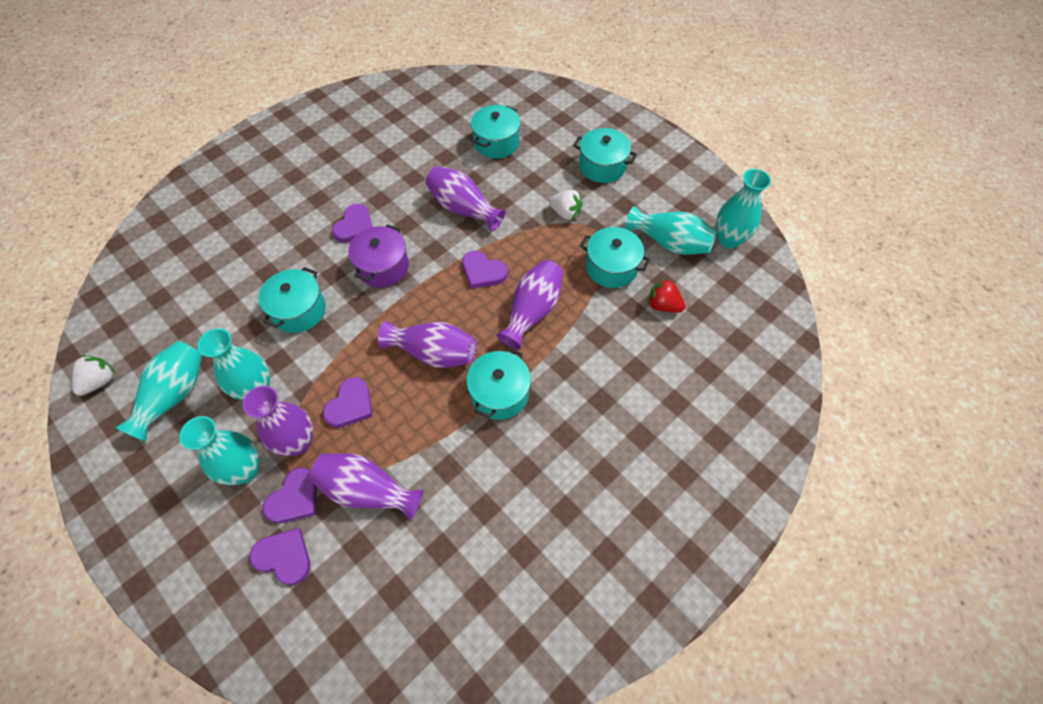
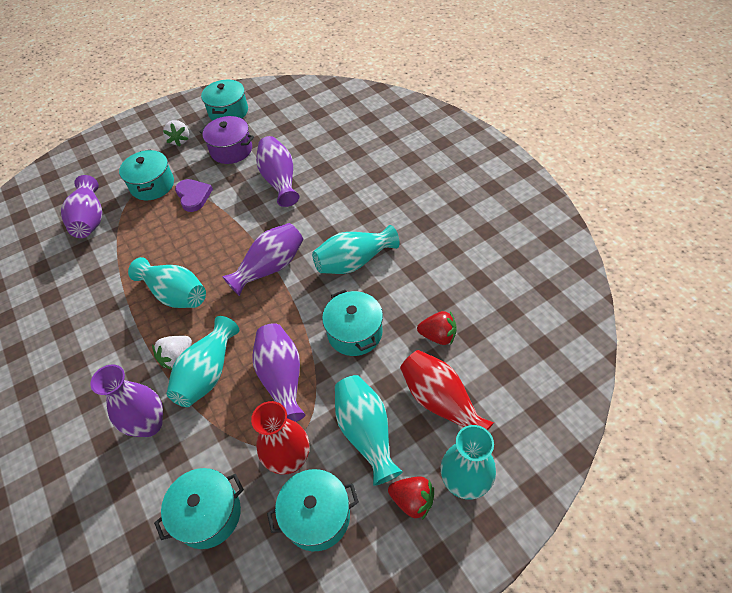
purple heart: 5 -> 1
red strawberry: 1 -> 2
red vase: 0 -> 2

